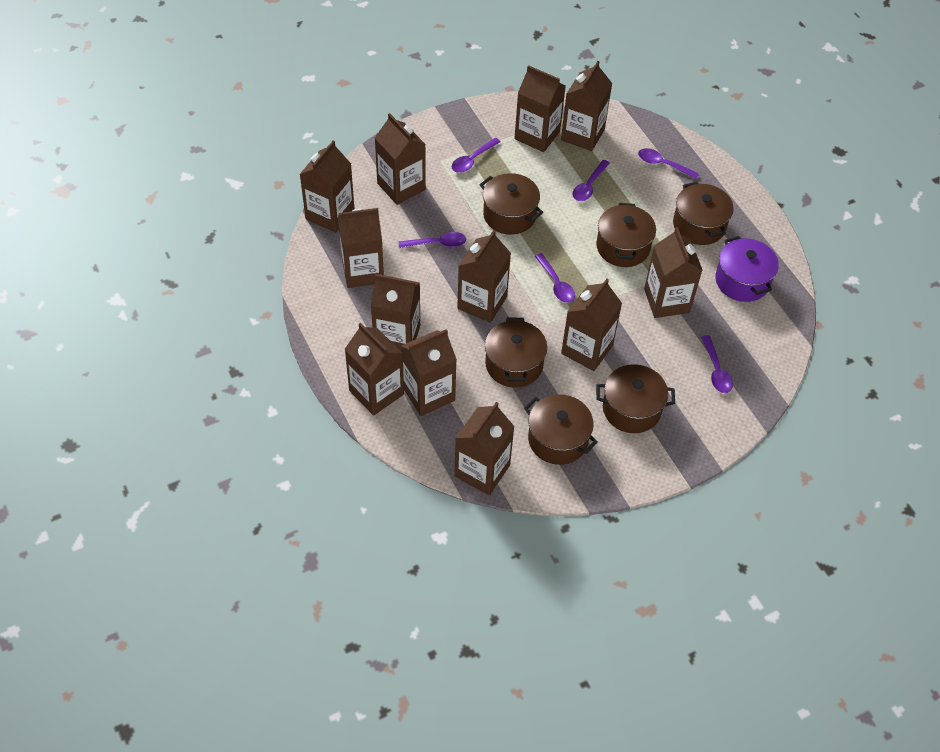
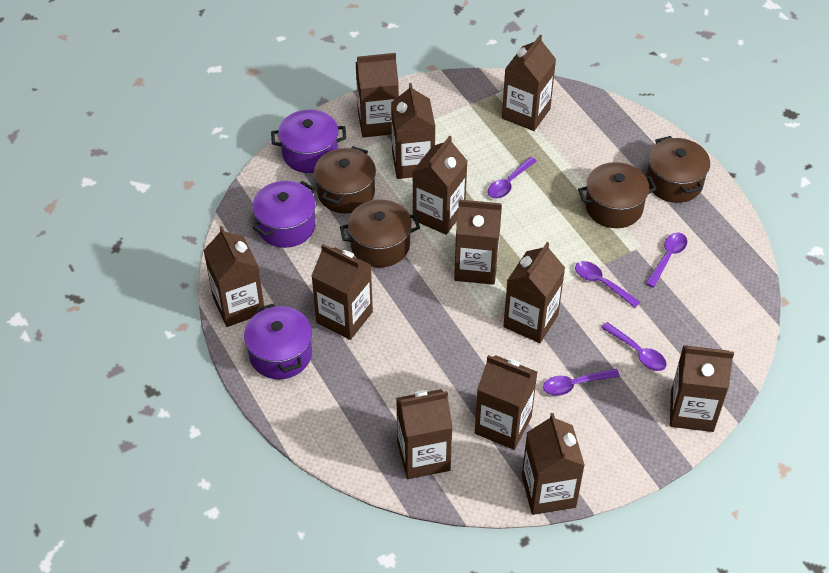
brown pot: 6 -> 4
purple pot: 1 -> 3
purple spoon: 6 -> 5

